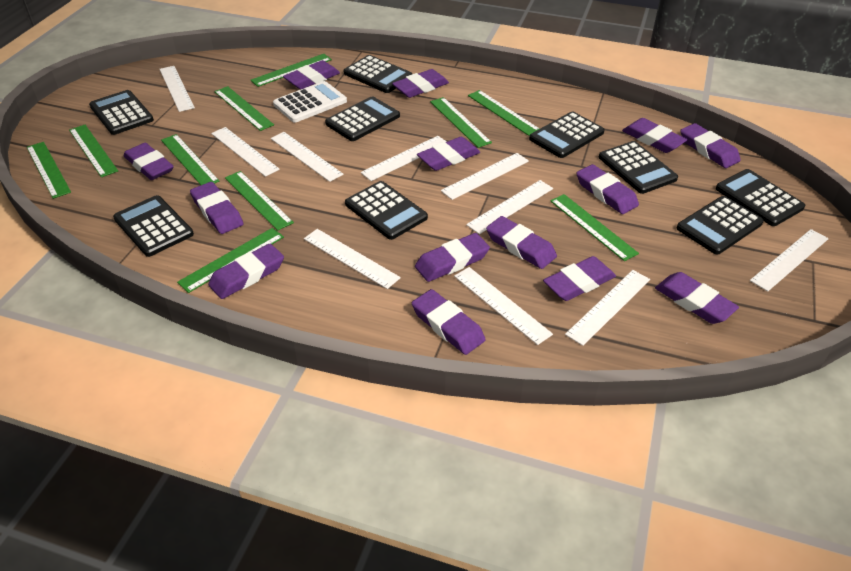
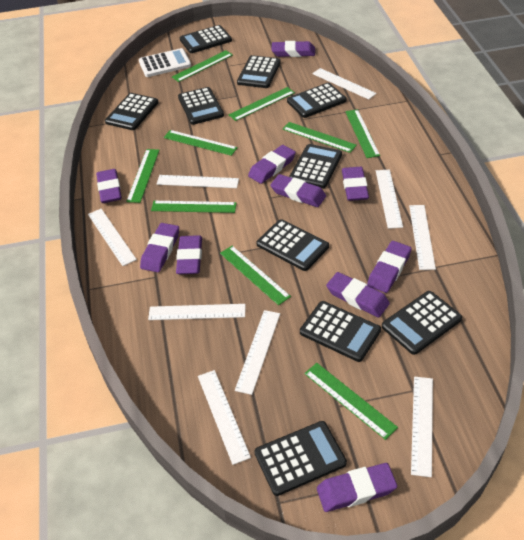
black calculator: 9 -> 10
green ruler: 10 -> 9
purple eraser: 14 -> 10
white ruler: 10 -> 9

